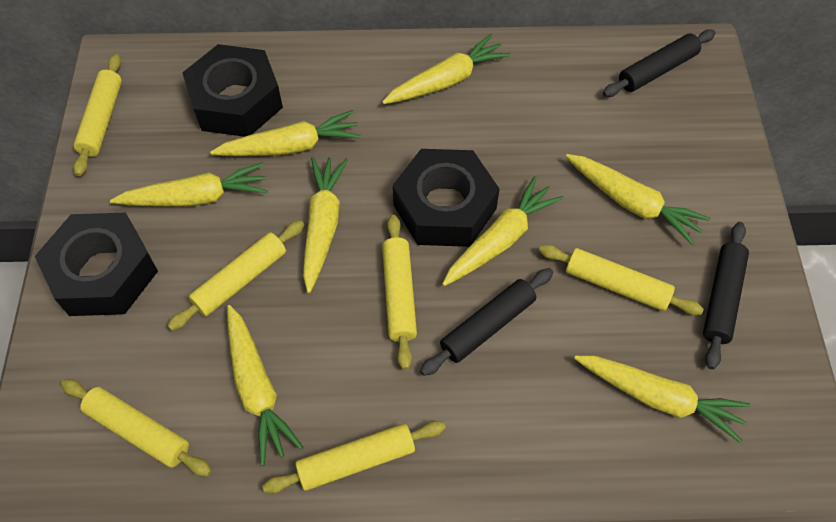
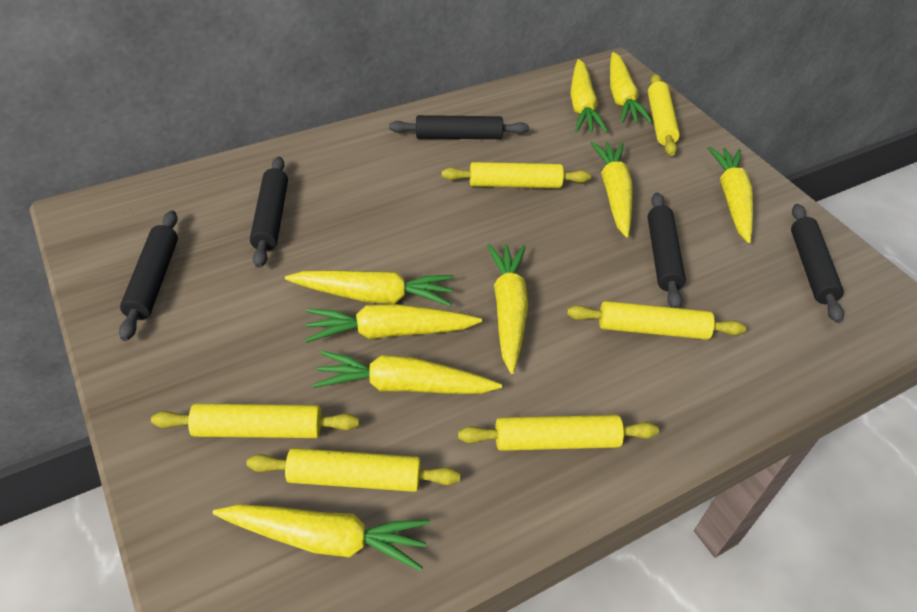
black nut: 3 -> 0
black rolling pin: 3 -> 5
yellow carrot: 8 -> 9

